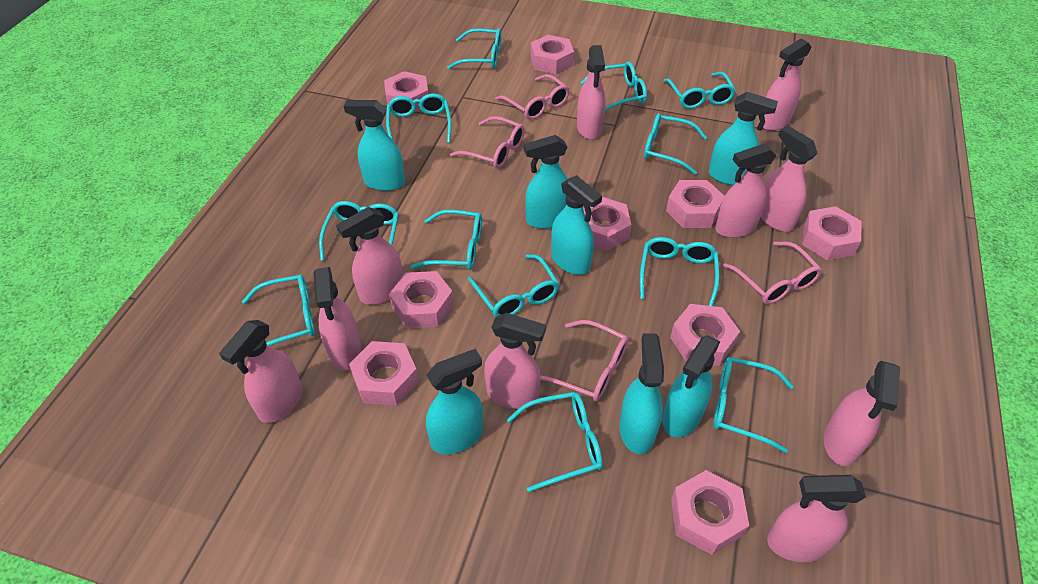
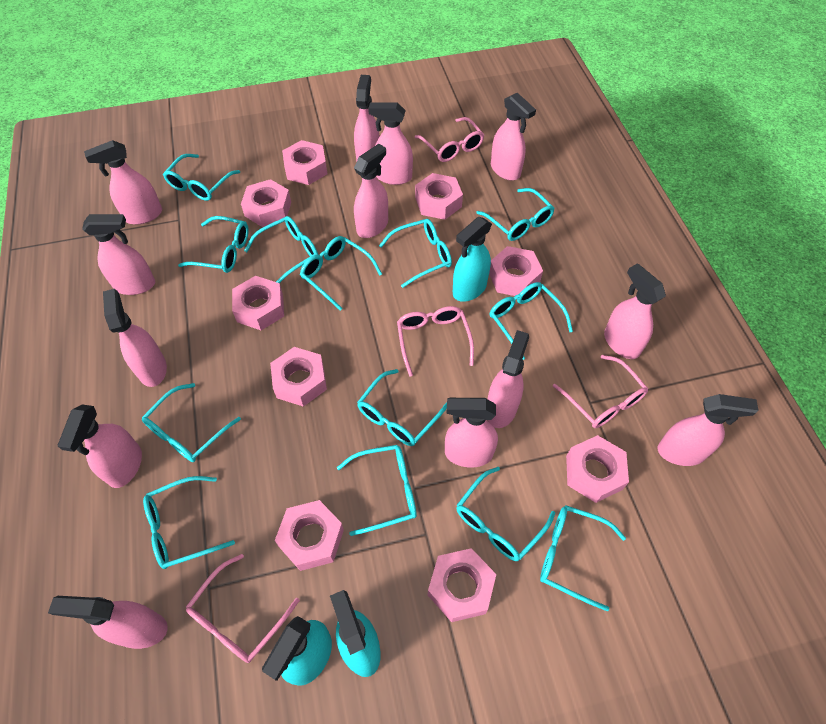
pink spray bottle: 10 -> 13
turquoise glasses: 12 -> 13
turquoise spray bottle: 7 -> 3

